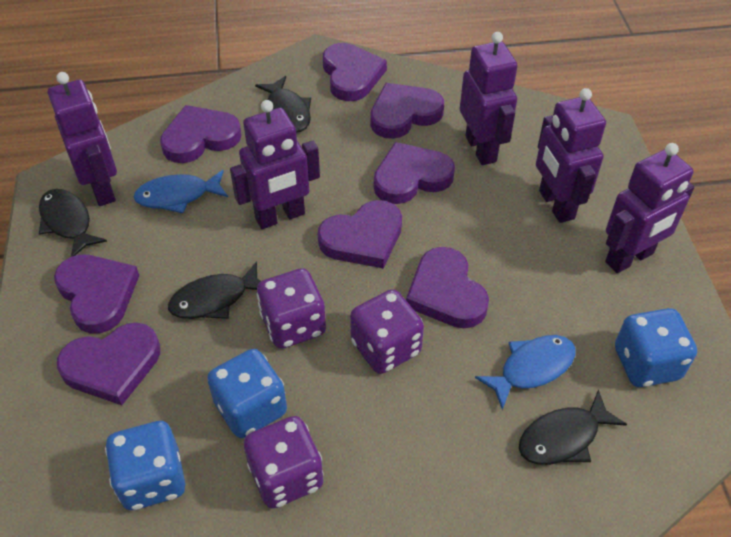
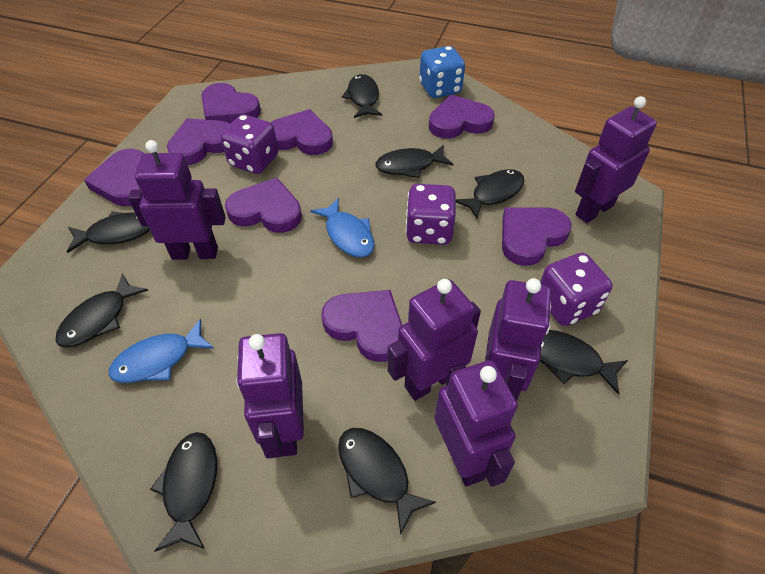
black fish: 4 -> 8
blue dice: 3 -> 1
purple robot: 5 -> 6

